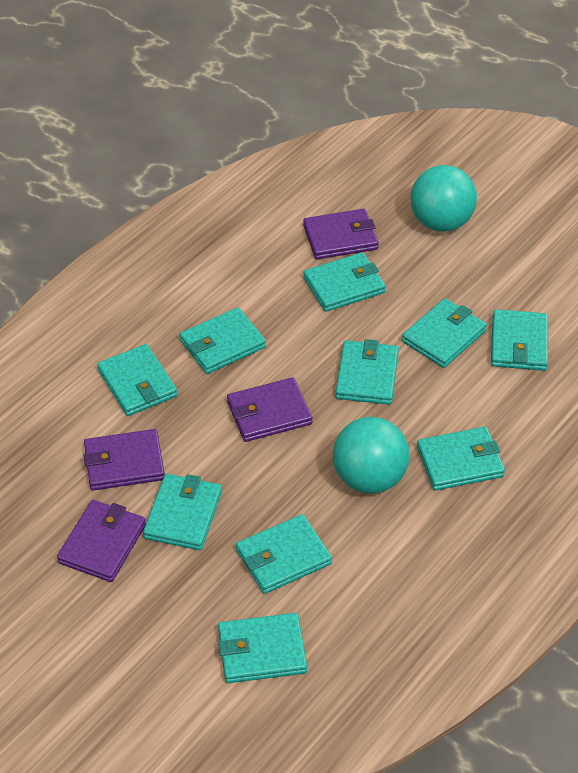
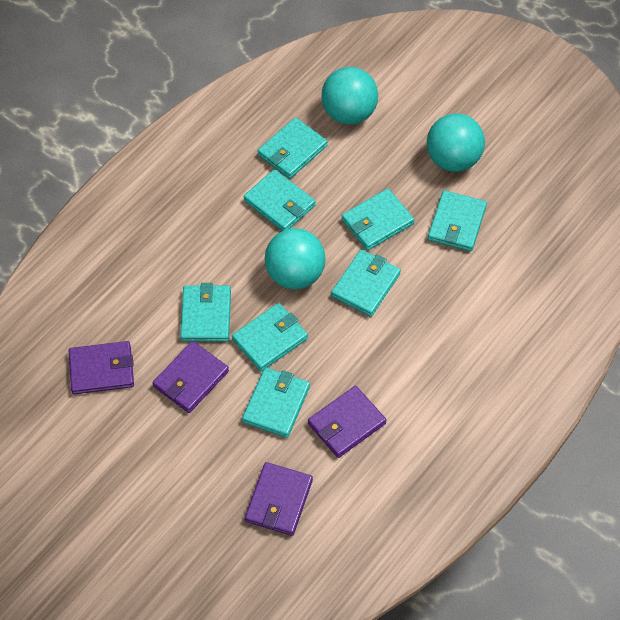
turquoise ball: 2 -> 3
turquoise wallet: 10 -> 8

